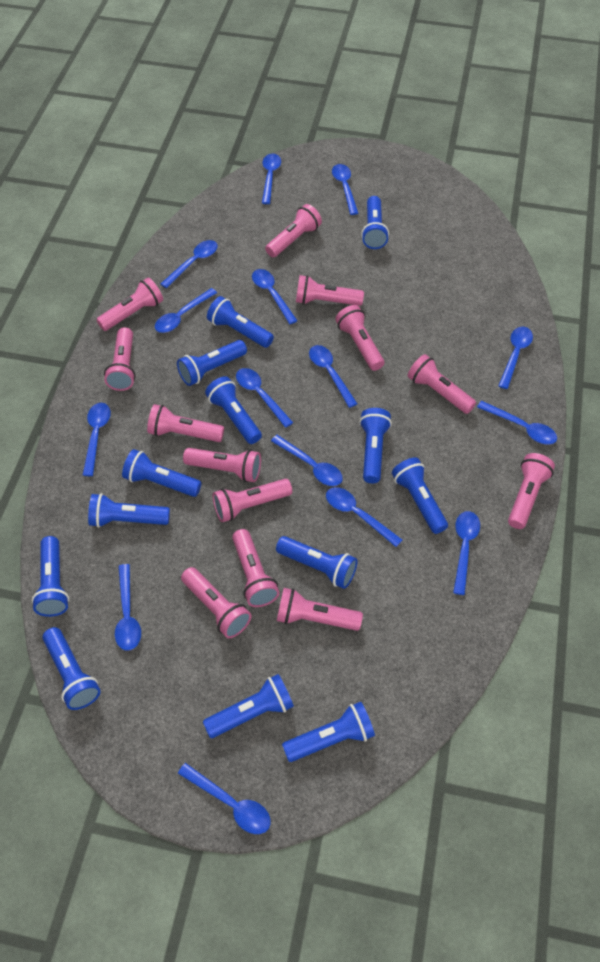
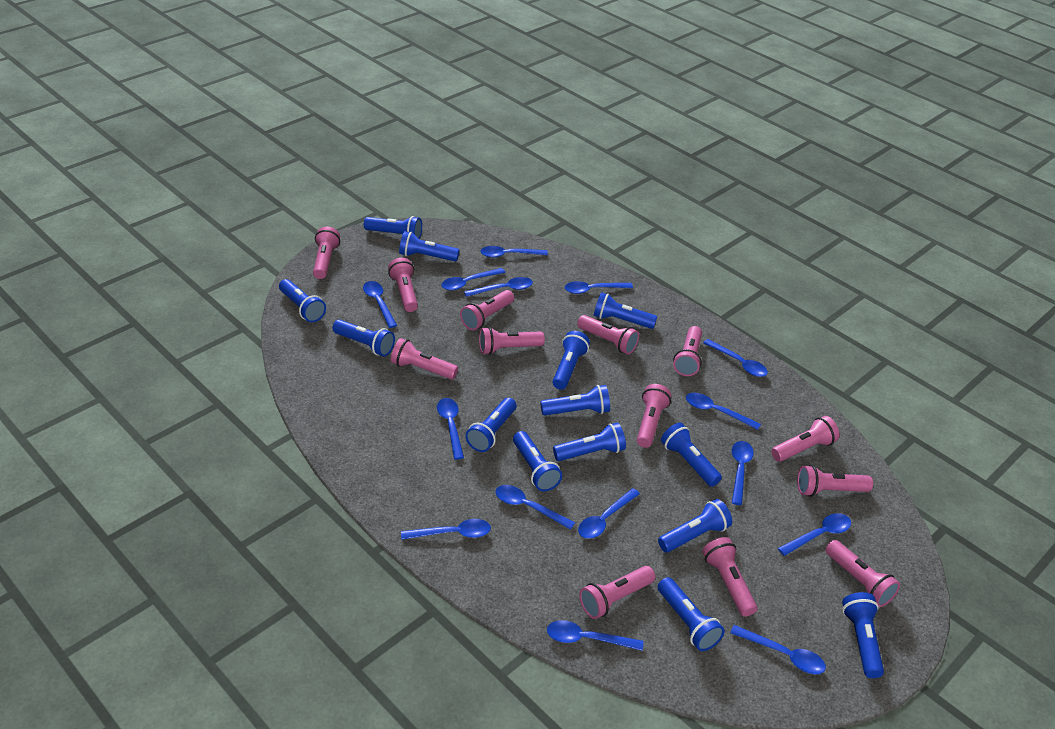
blue flashlight: 13 -> 14

